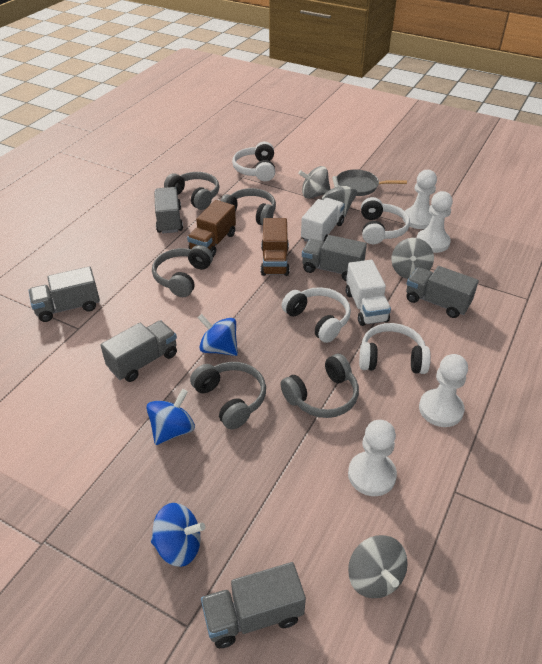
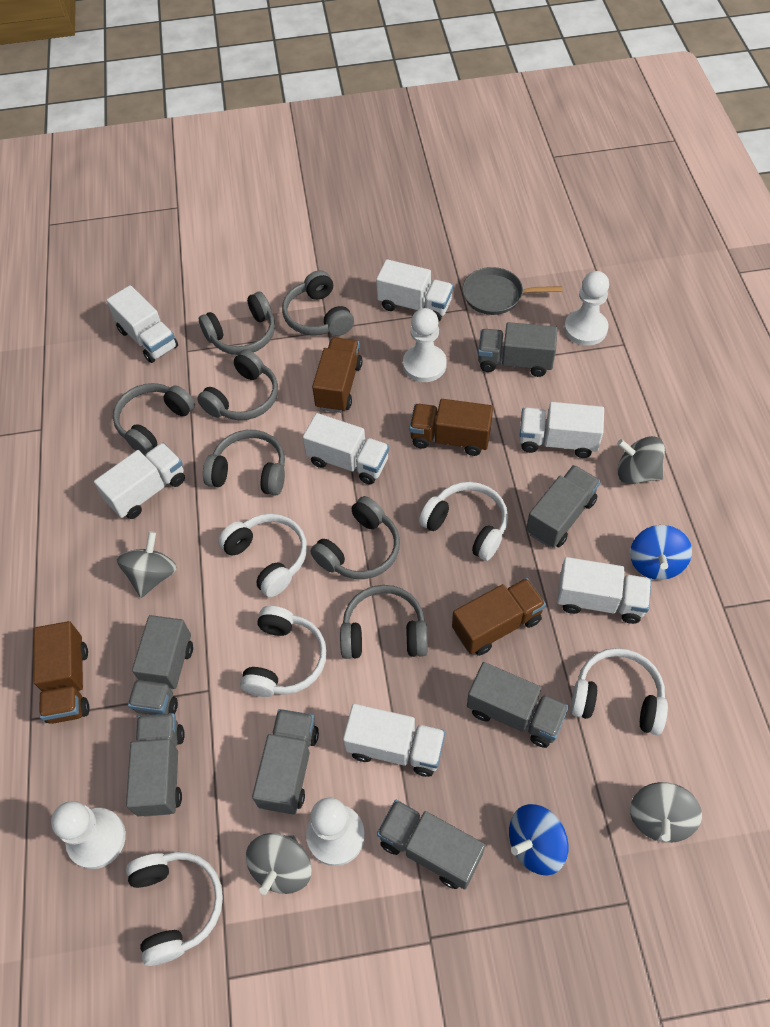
blue spinning top: 3 -> 2
brown truck: 2 -> 4
grey headphones: 5 -> 7
grey truck: 6 -> 7
white headphones: 4 -> 5
white truck: 2 -> 7

